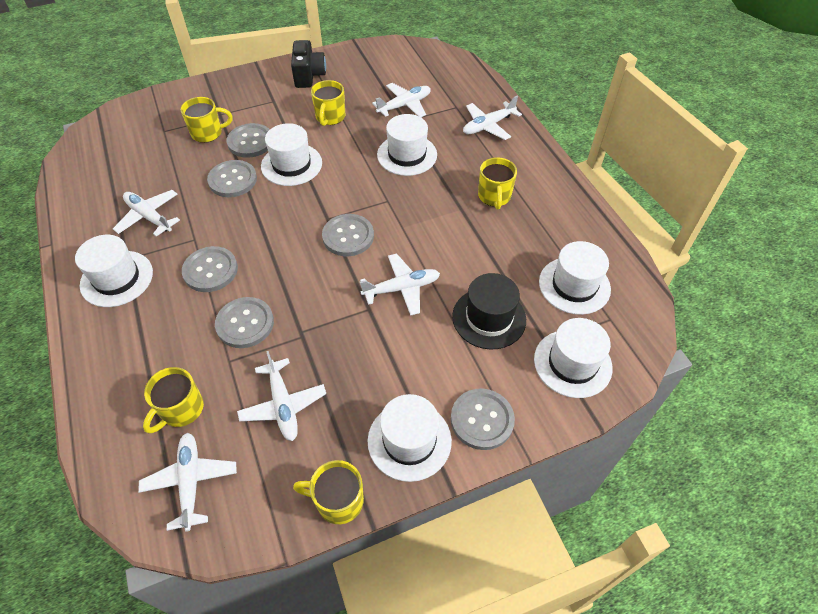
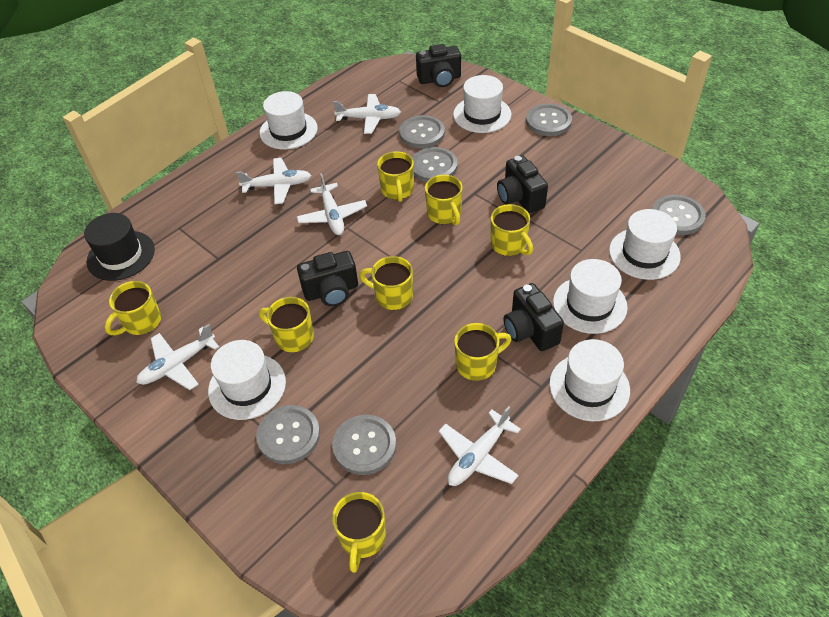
black camera: 1 -> 4
white plane: 6 -> 5
yellow mug: 5 -> 8

